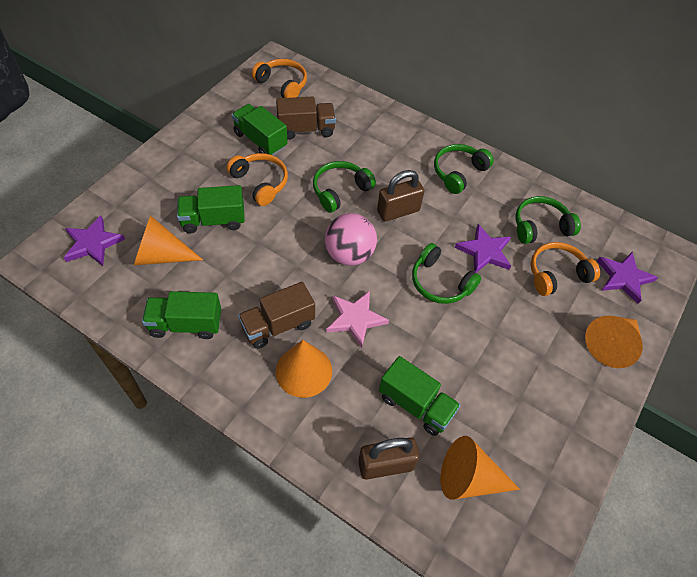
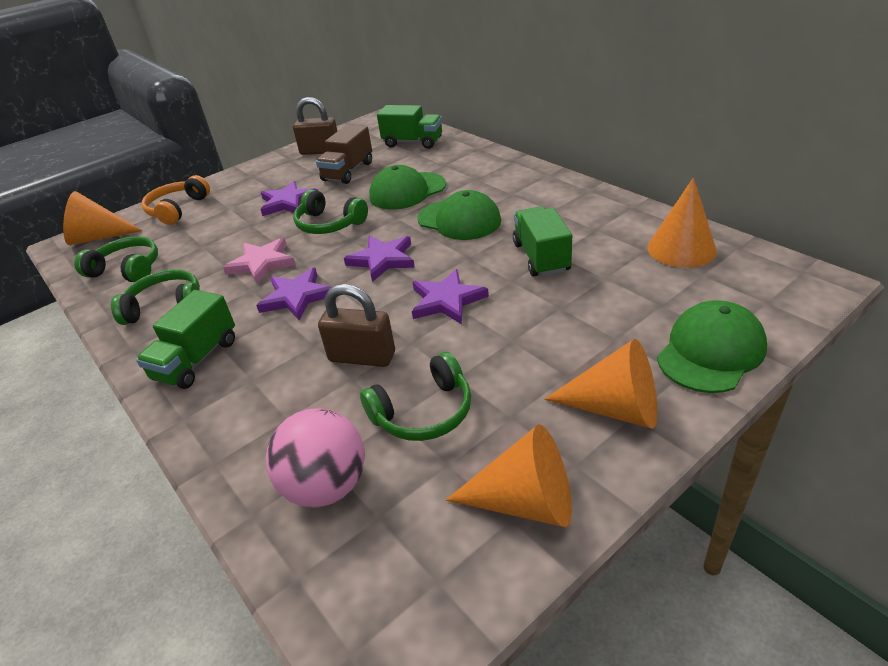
brown truck: 2 -> 1
green cap: 0 -> 3
green truck: 4 -> 3
orange headphones: 3 -> 1
purple star: 3 -> 4

